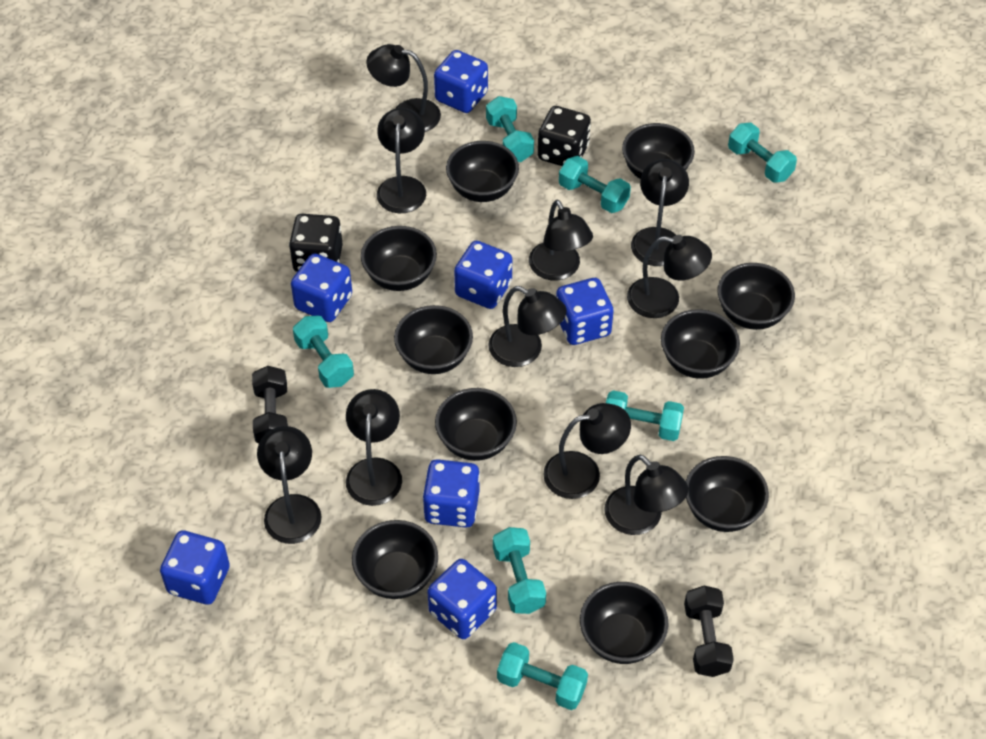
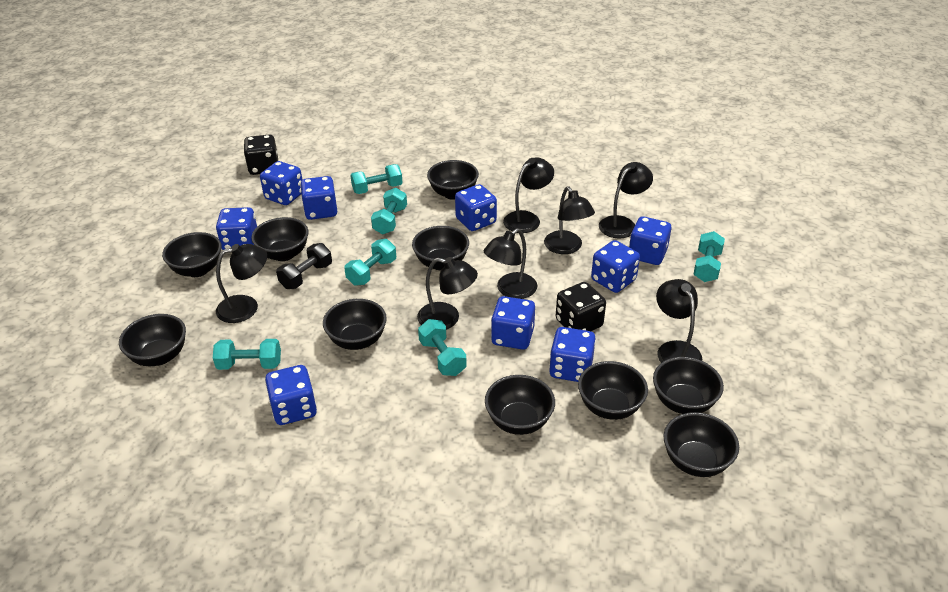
black dumbbell: 2 -> 1
black lamp: 10 -> 7
blue dice: 7 -> 9
turquoise dumbbell: 7 -> 6

